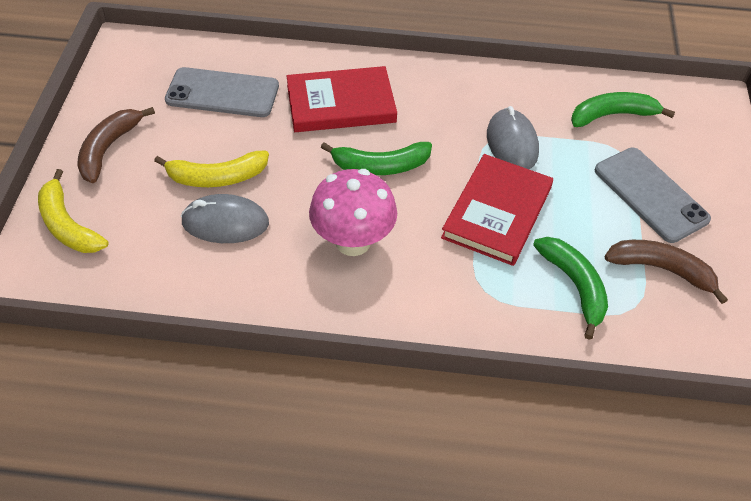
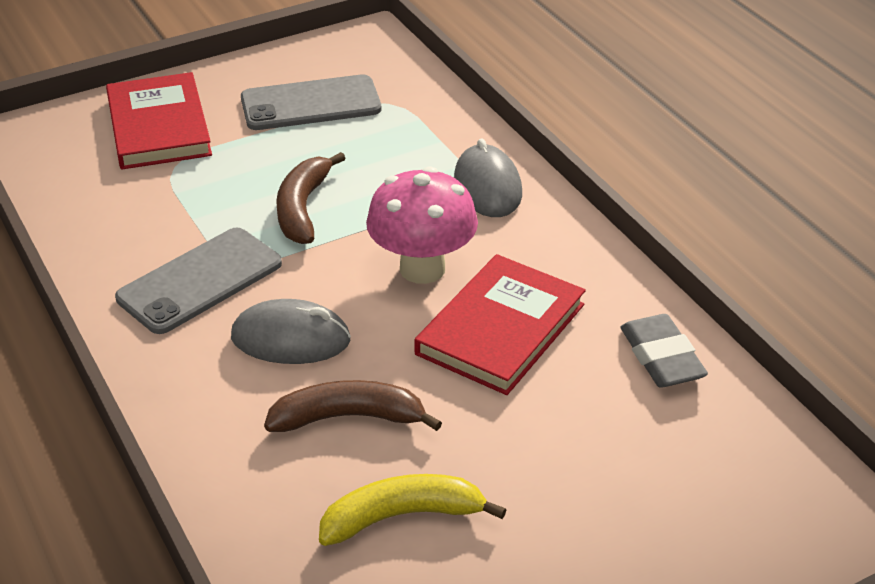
green banana: 3 -> 0
grey eraser: 0 -> 1
yellow banana: 2 -> 1

